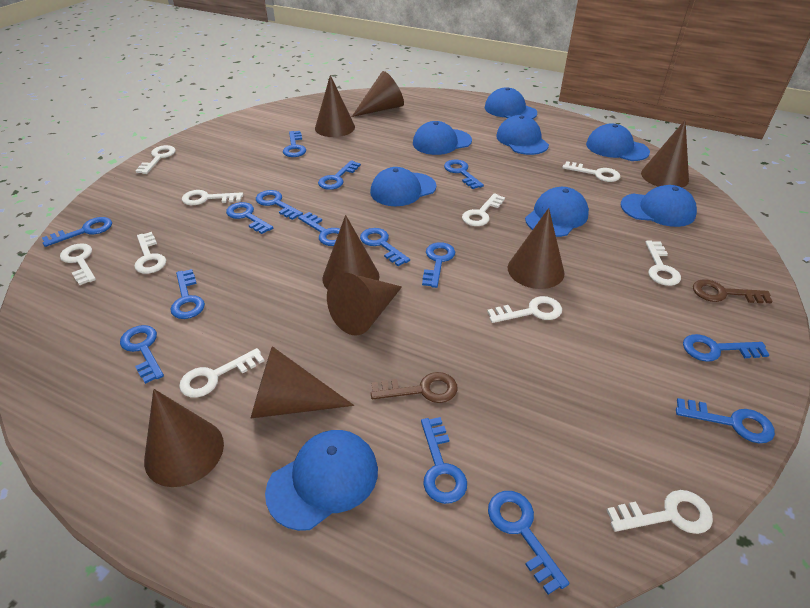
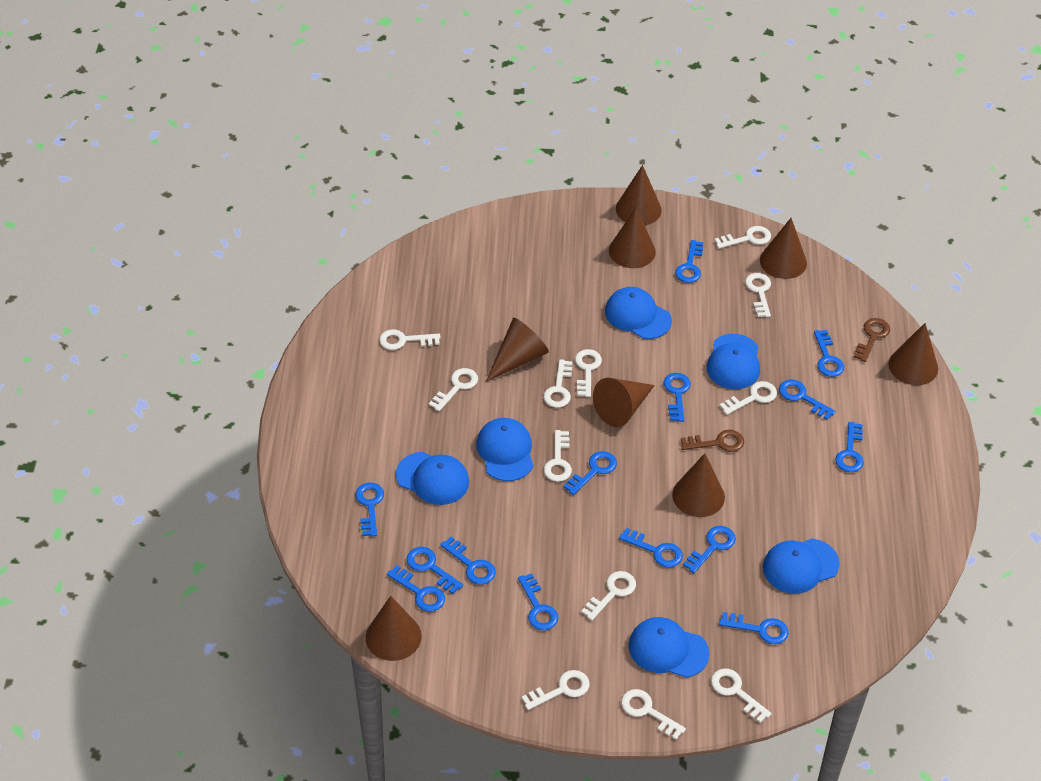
blue cap: 8 -> 6
blue key: 15 -> 14
white key: 10 -> 12

